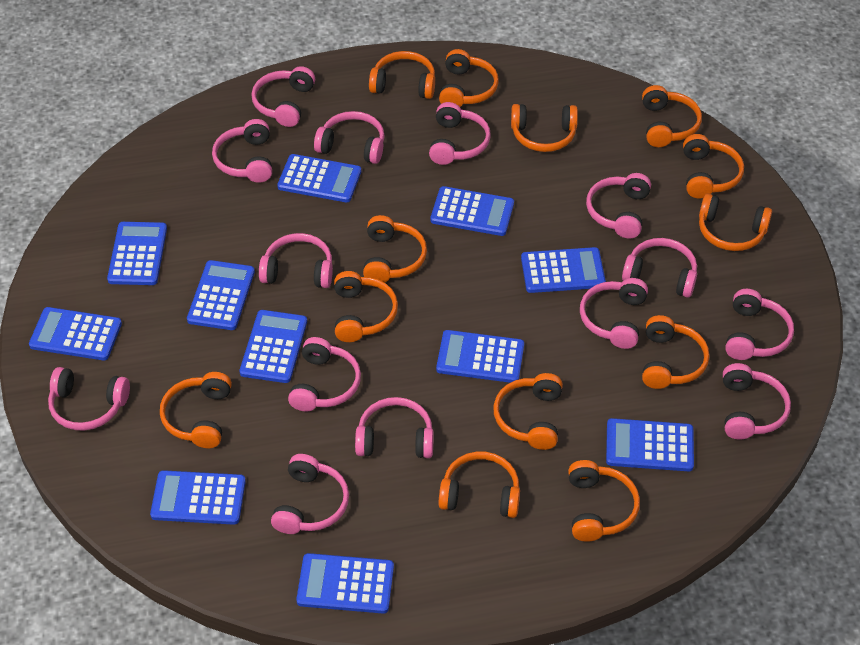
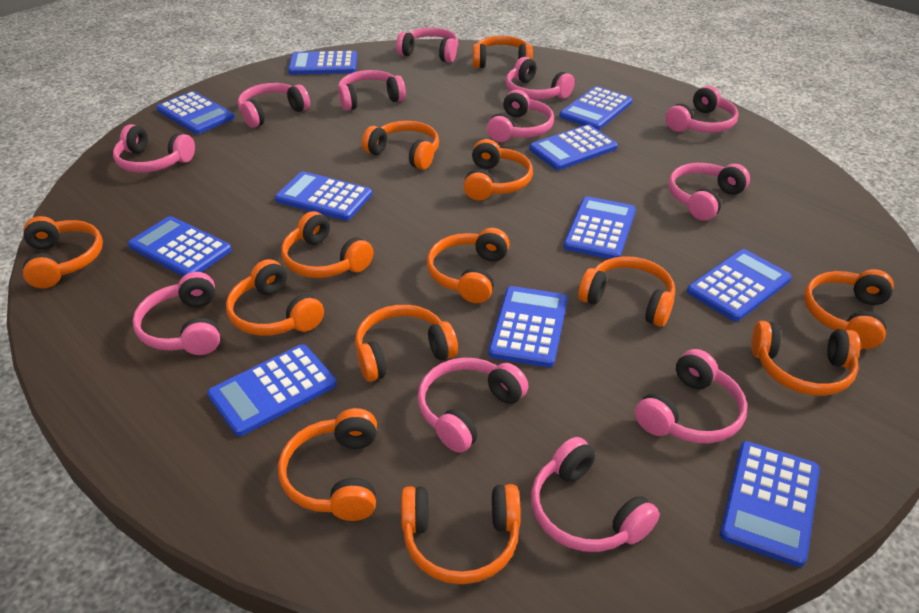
pink headphones: 14 -> 12

